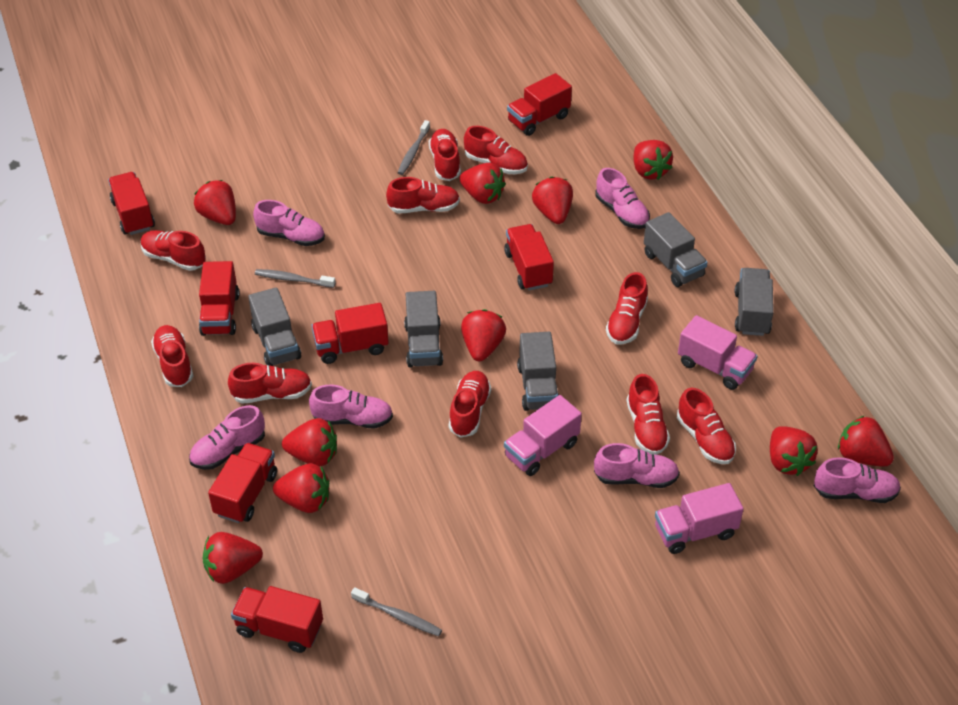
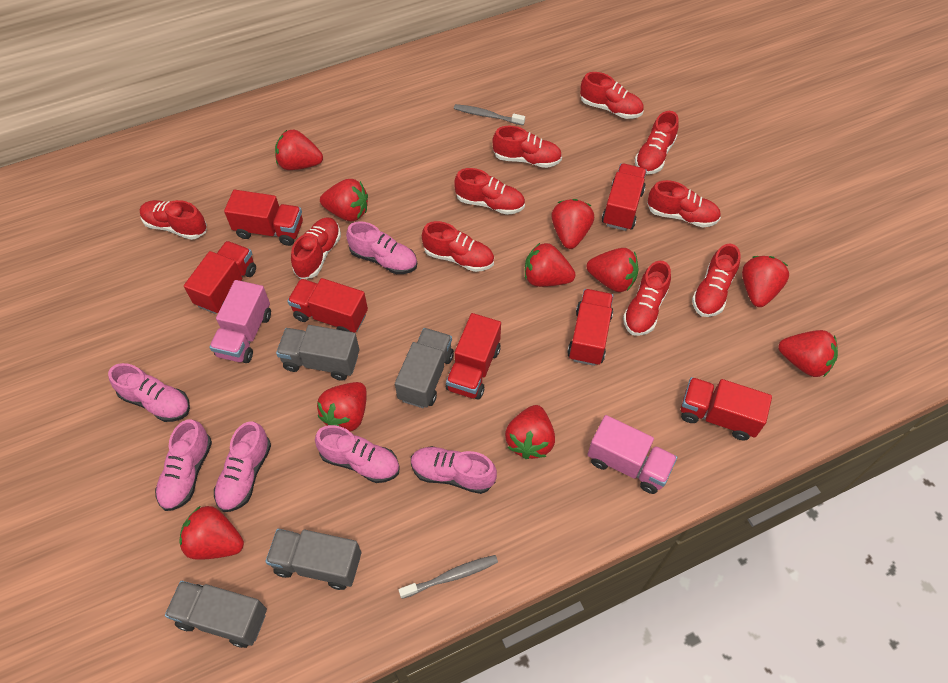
grey toothbrush: 3 -> 2
grey truck: 5 -> 4
pink truck: 3 -> 2

